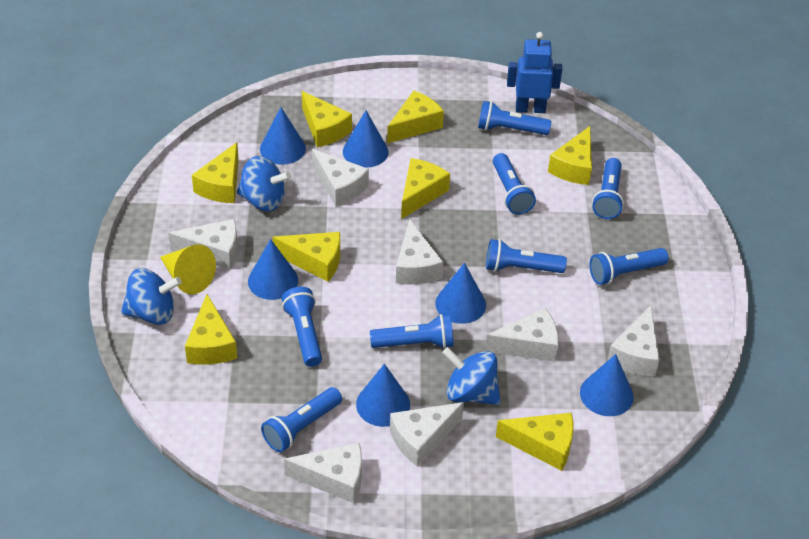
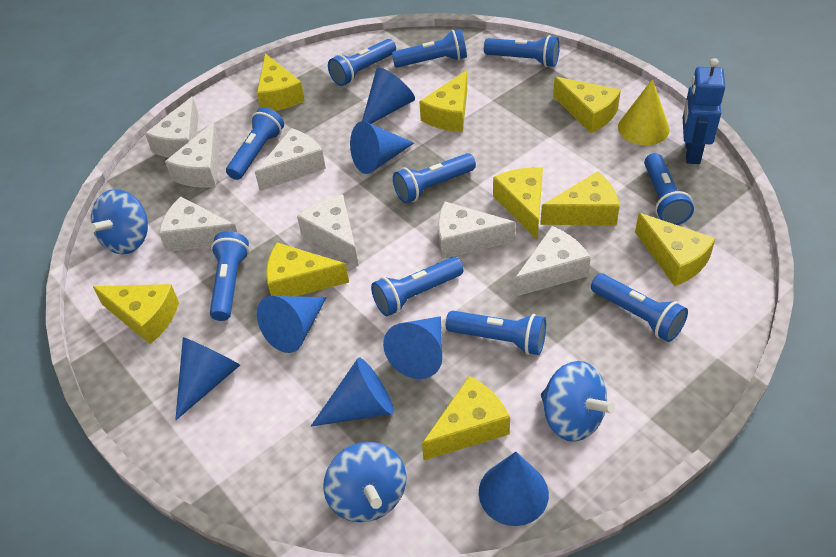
blue cone: 6 -> 7
blue flashlight: 8 -> 10
yellow cheese: 8 -> 9

